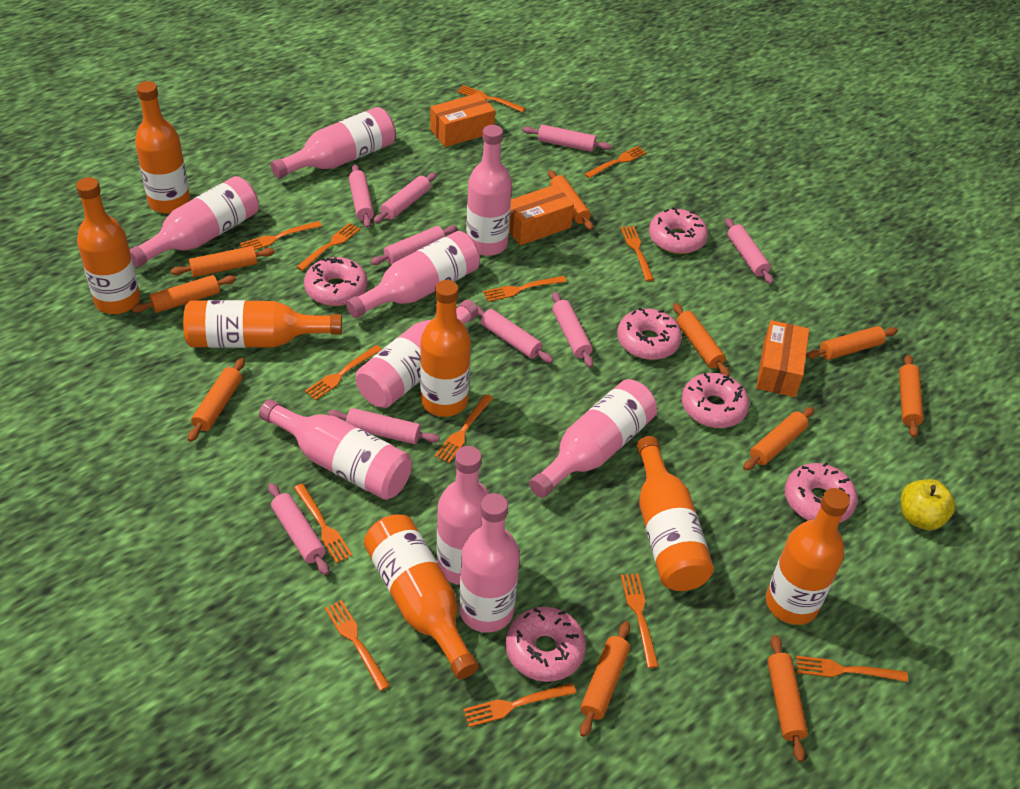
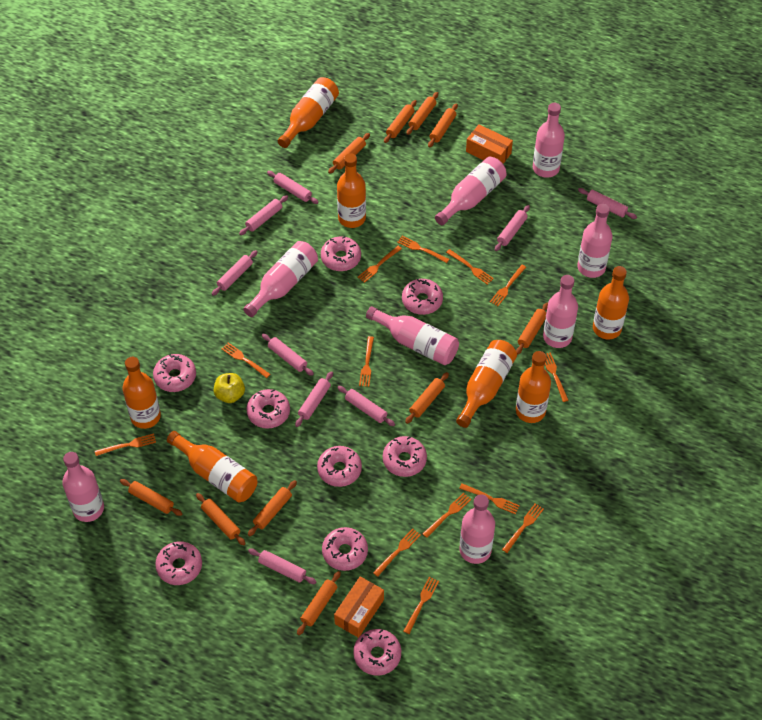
orange box: 3 -> 2
pink bottle: 9 -> 8
pink donut: 6 -> 9

